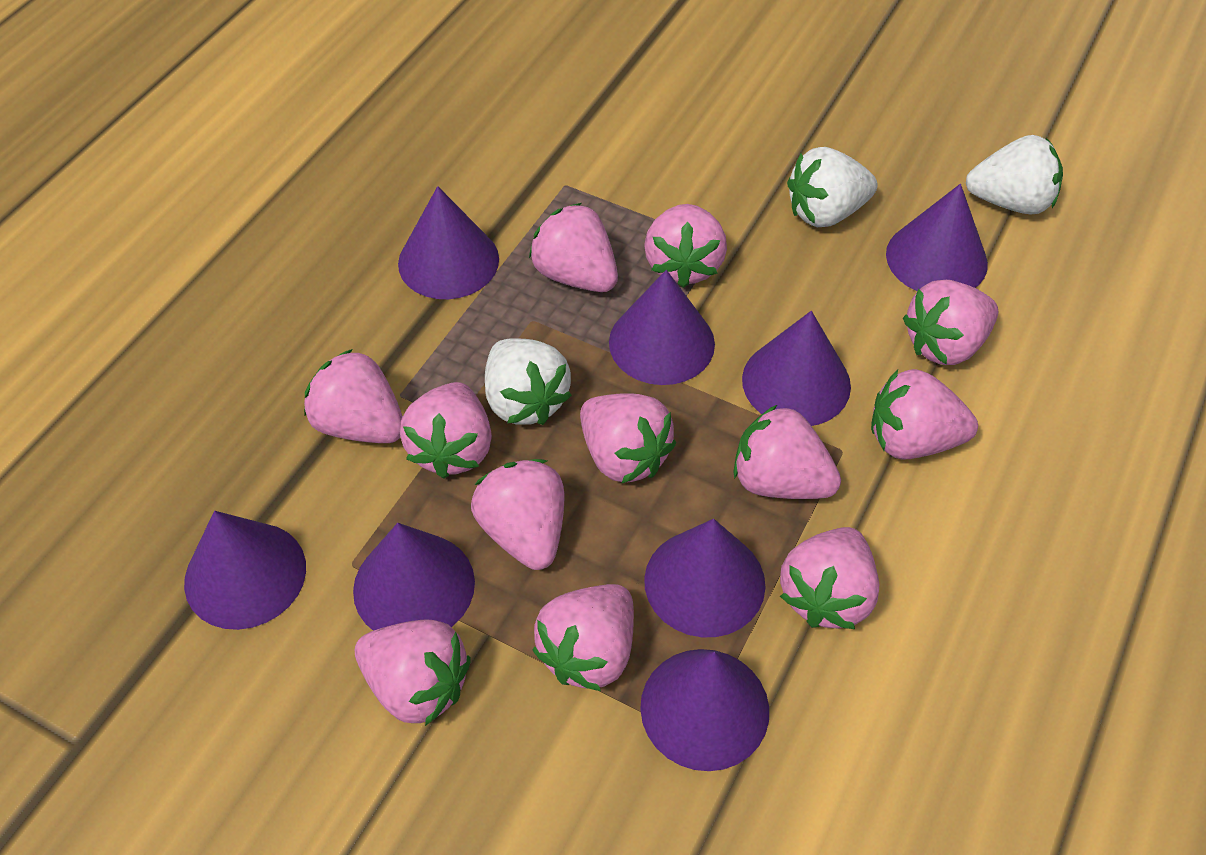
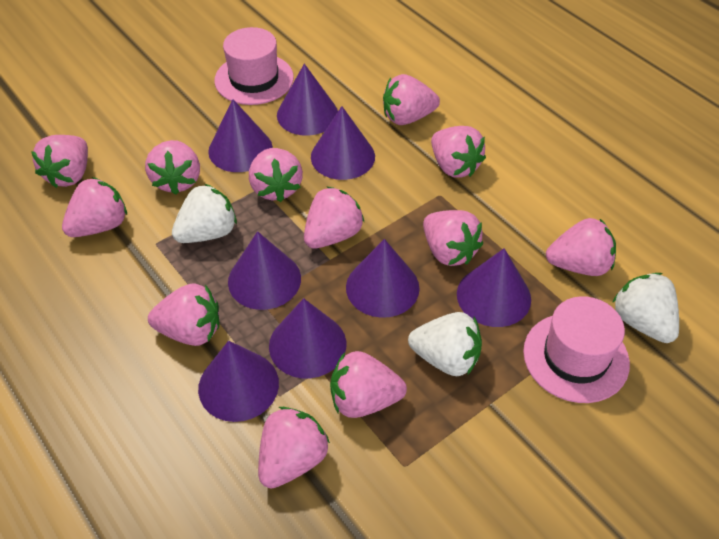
pink hat: 0 -> 2

